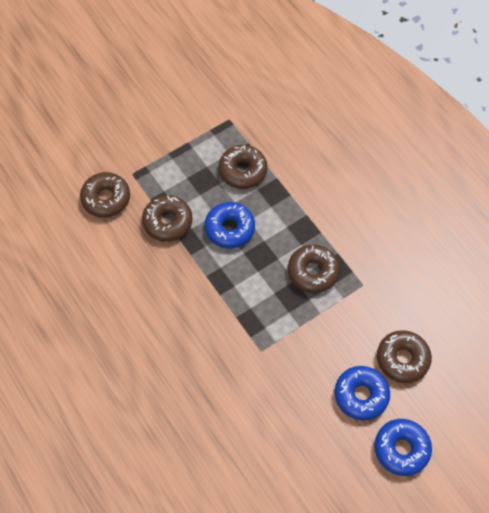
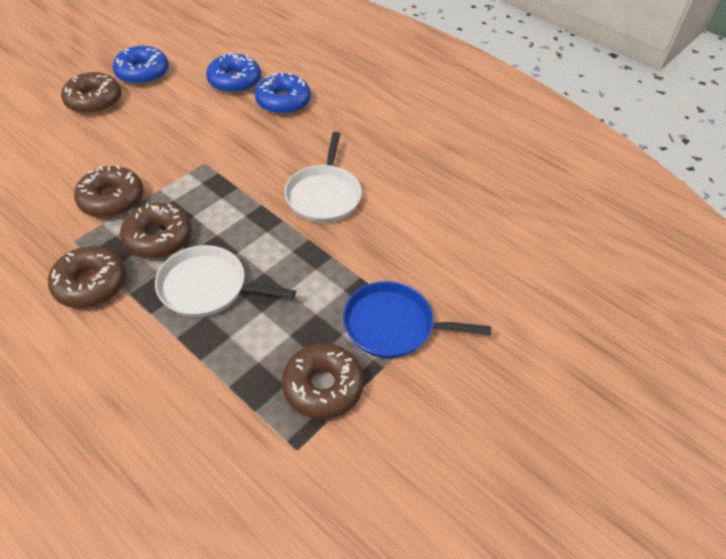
blue pan: 0 -> 1
white pan: 0 -> 2

